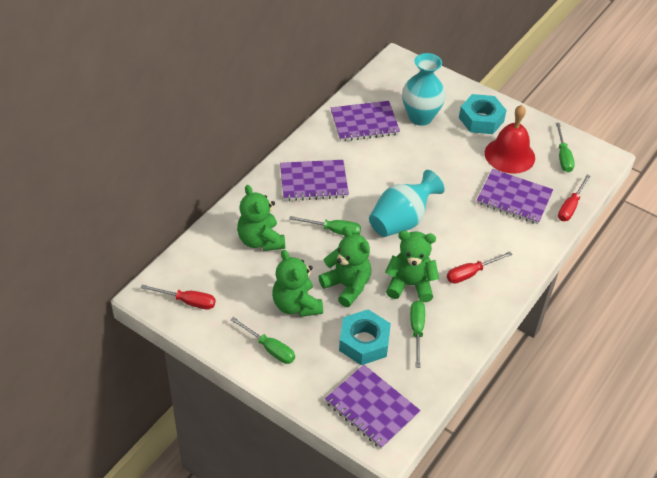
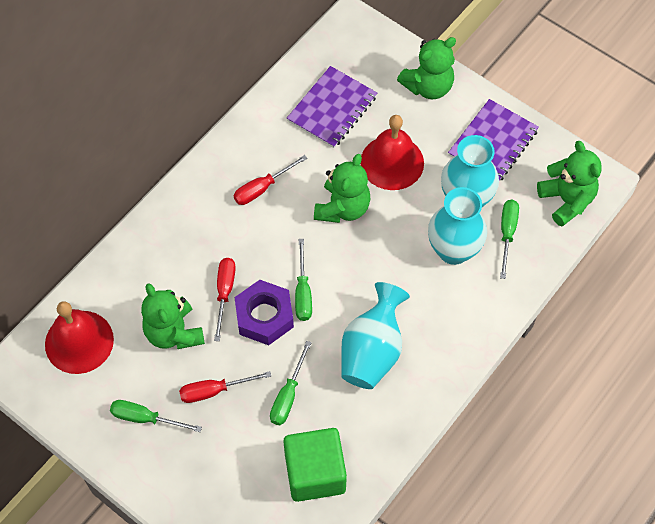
green cube: 0 -> 1
purple notebook: 4 -> 2
purple nut: 0 -> 1
red bell: 1 -> 2
turquoise nut: 2 -> 0
turquoise vase: 2 -> 3

